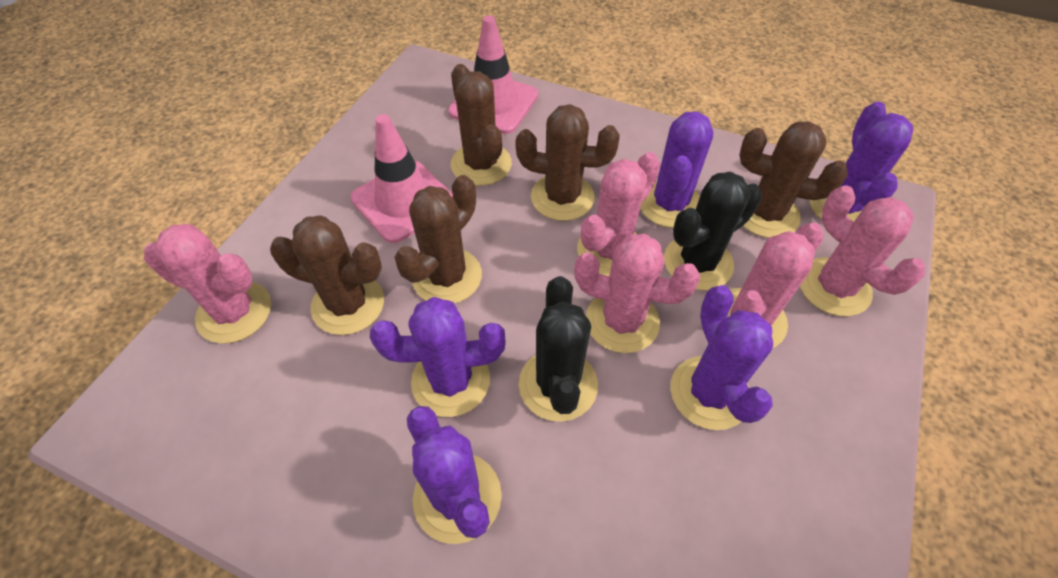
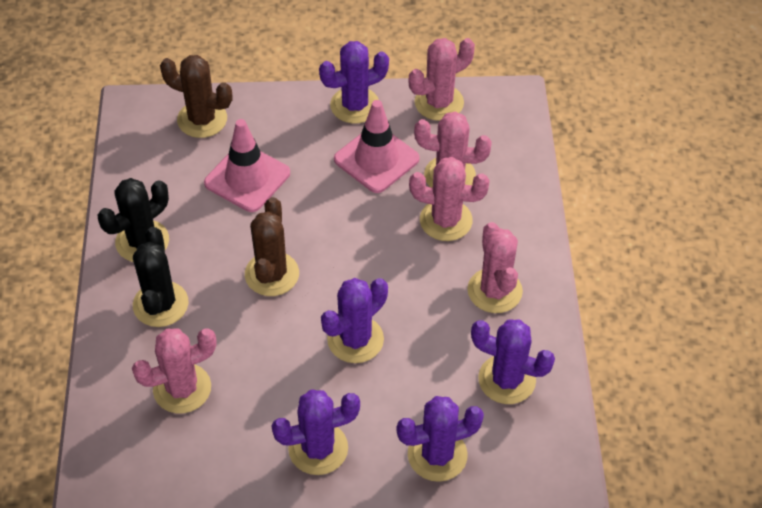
brown cactus: 5 -> 2

